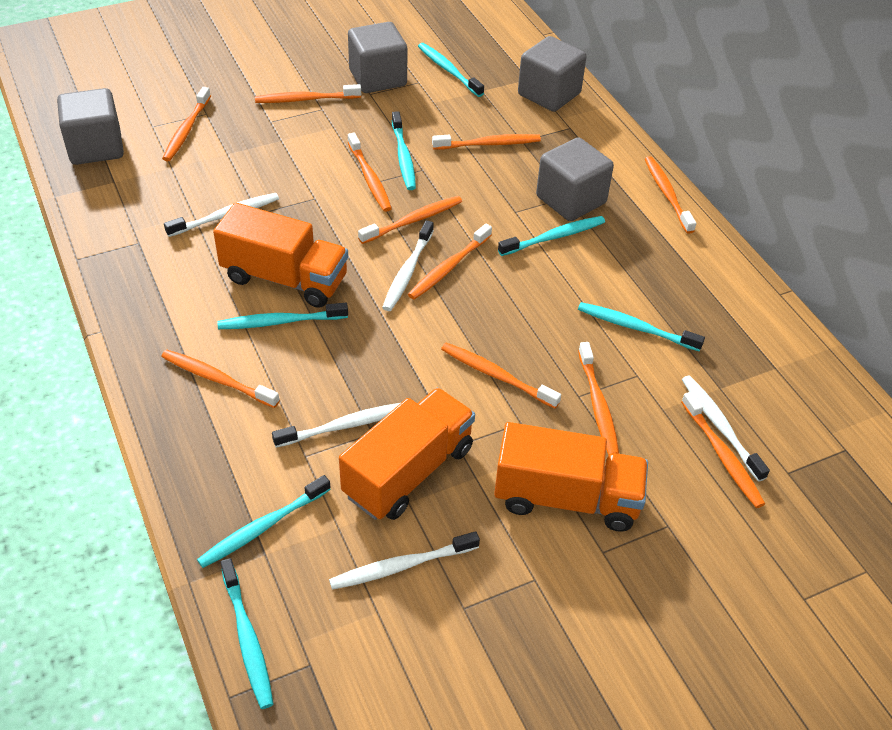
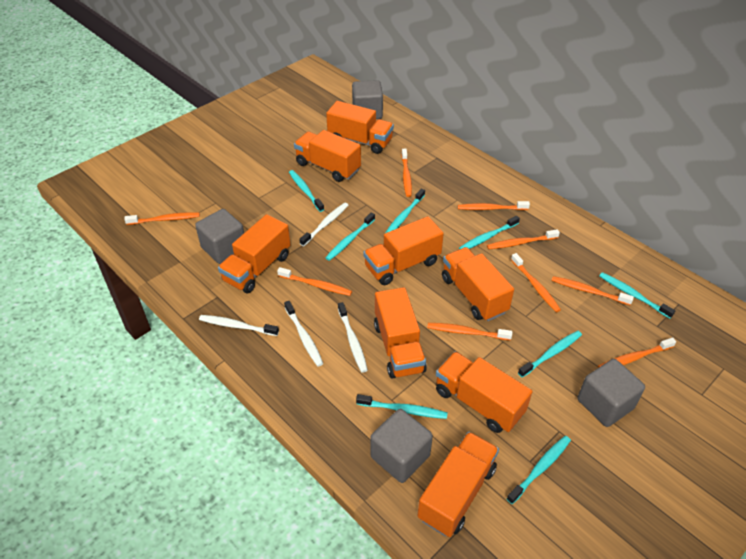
orange toothbrush: 11 -> 9
orange truck: 3 -> 8
turquoise toothbrush: 7 -> 8
white toothbrush: 5 -> 4

